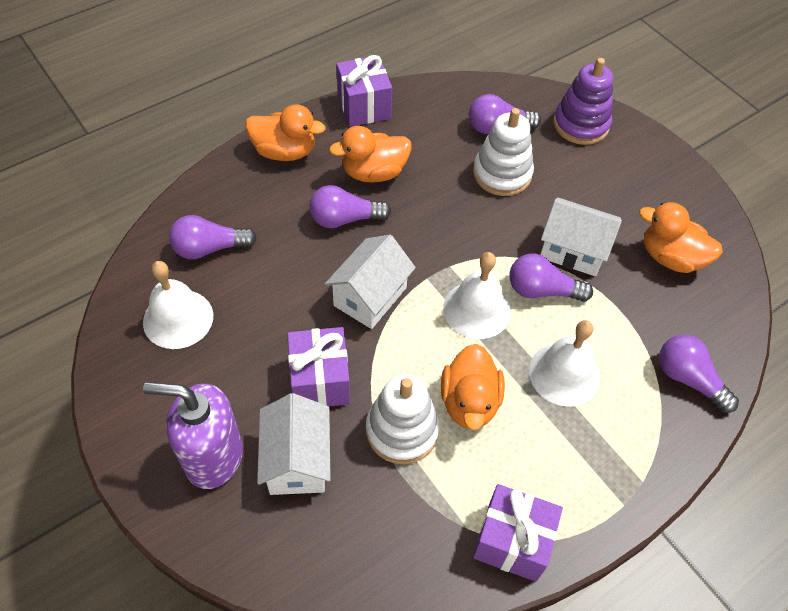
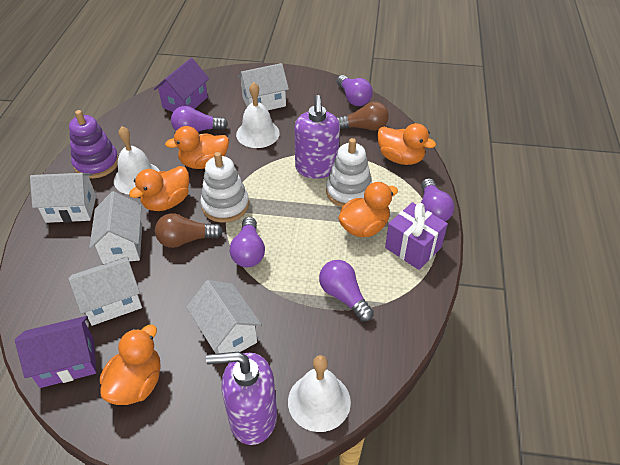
brown light bulb: 0 -> 2
orange duck: 4 -> 5
purple gift: 3 -> 1
purple house: 0 -> 2
purple soap dispenser: 1 -> 2
white house: 3 -> 5

